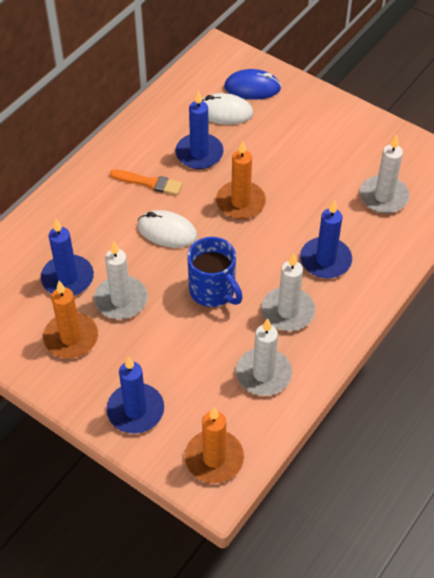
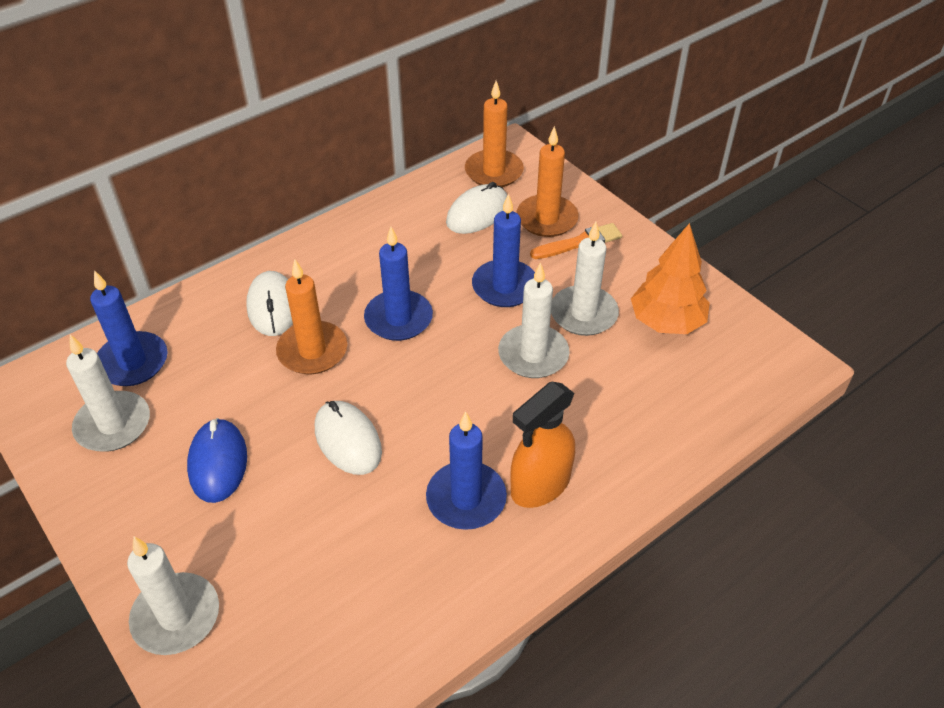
blue mug: 1 -> 0
orange spray bottle: 0 -> 1
orange tree: 0 -> 1
white mouse: 2 -> 3

